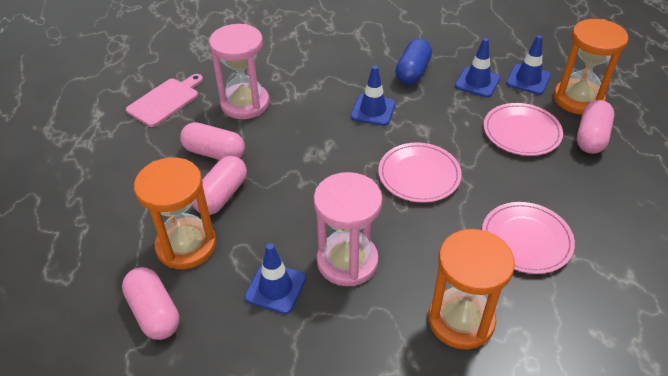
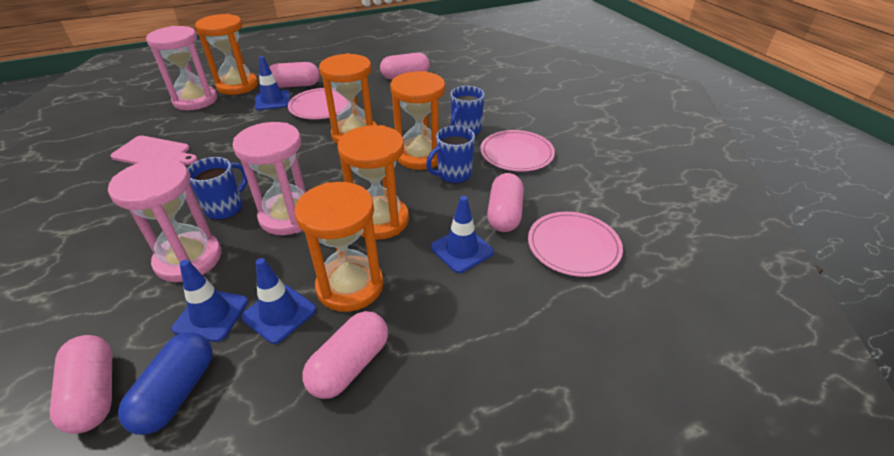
blue mug: 0 -> 3
orange hourglass: 3 -> 5
pink capsule: 4 -> 5
pink hourglass: 2 -> 3

